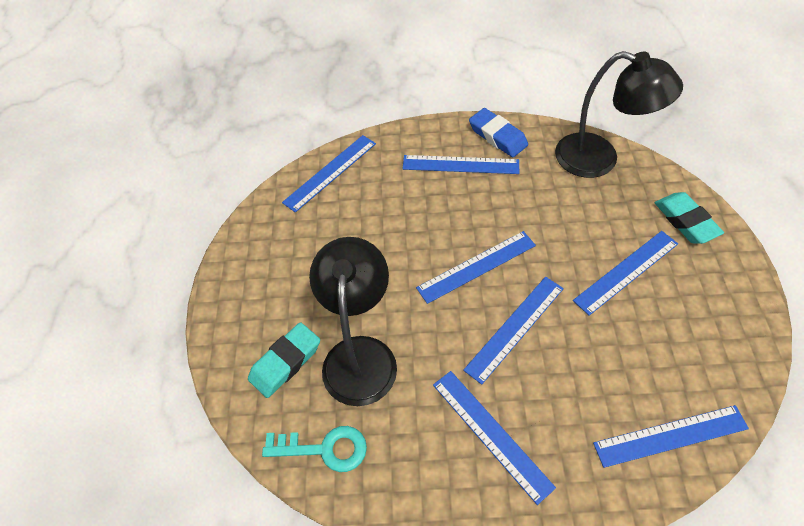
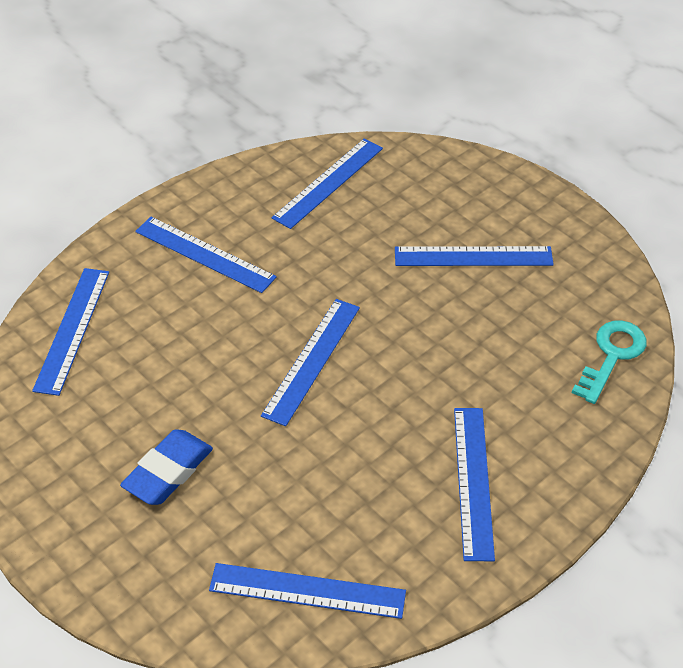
black lamp: 2 -> 0
turquoise eraser: 2 -> 0

